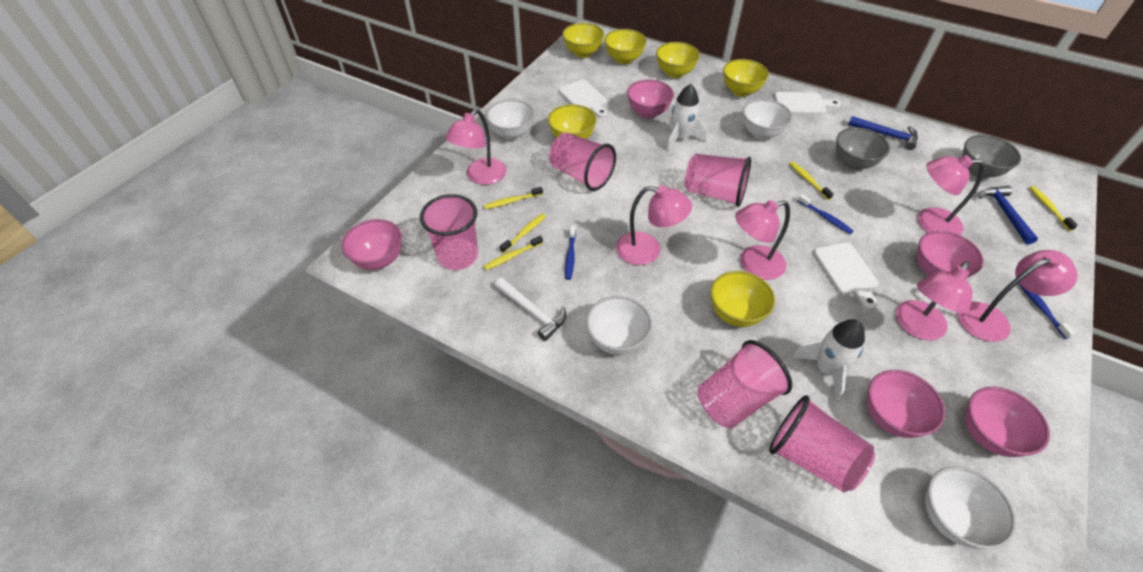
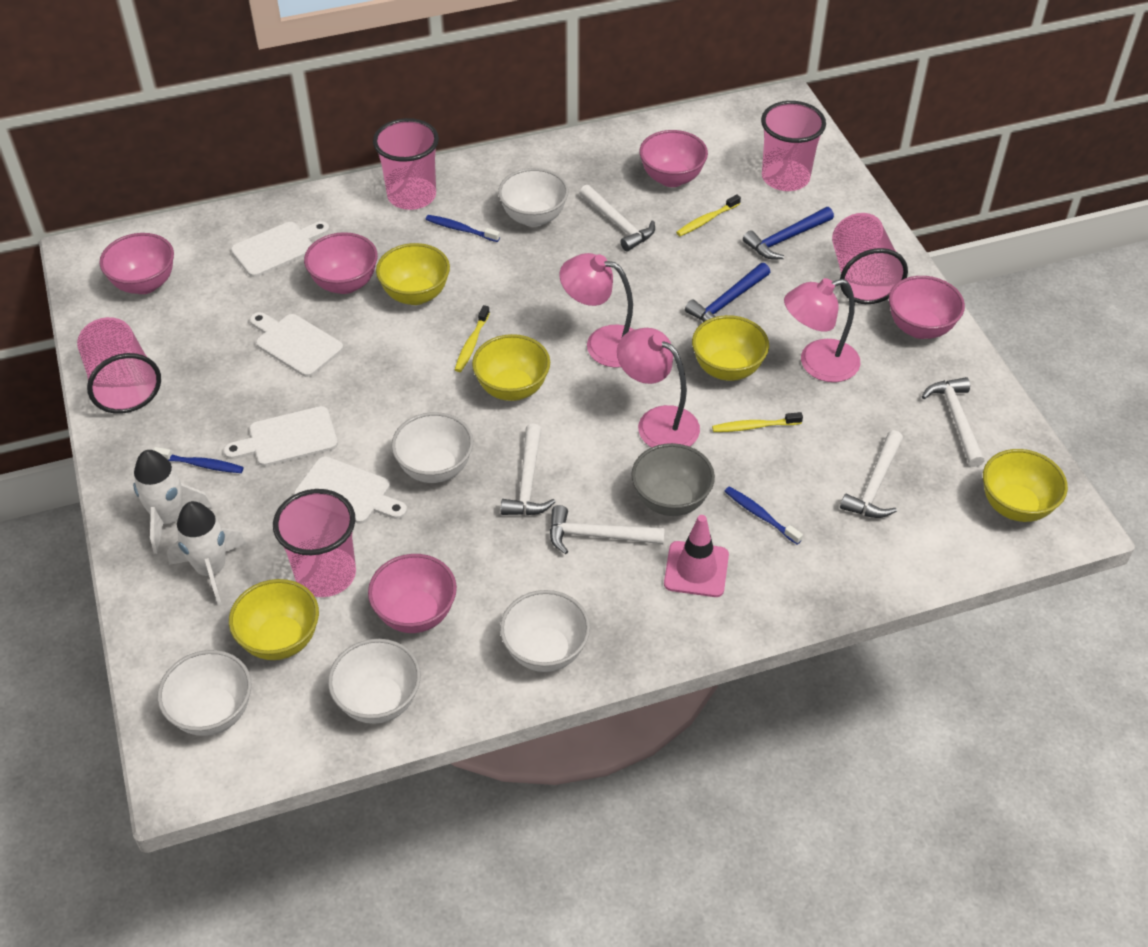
grey bowl: 2 -> 1
pink lamp: 6 -> 3
pink traffic cone: 0 -> 1
white bowl: 4 -> 5
white cutting board: 3 -> 4
white hammer: 1 -> 5
yellow bowl: 6 -> 5
yellow toothbrush: 5 -> 3

